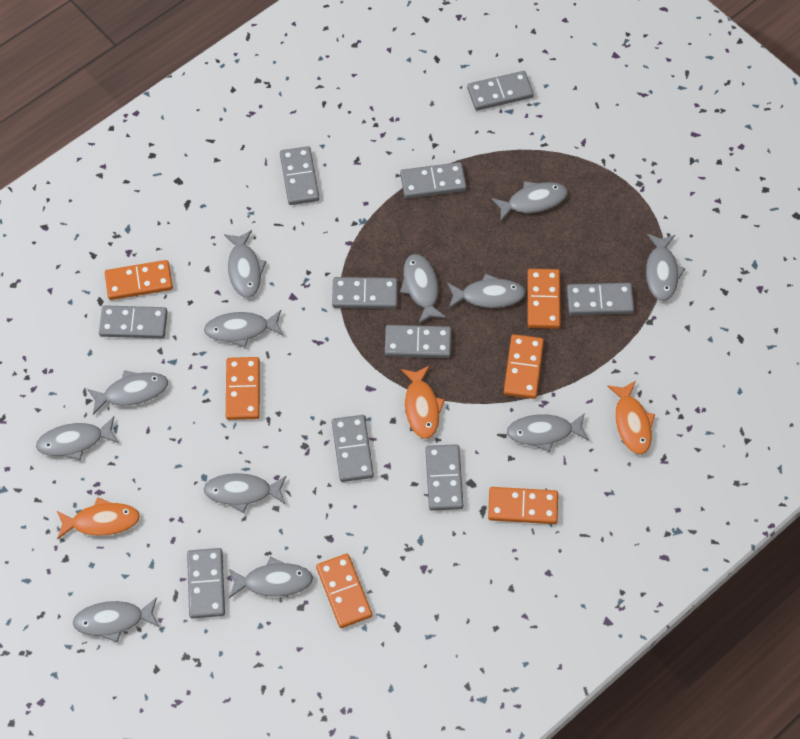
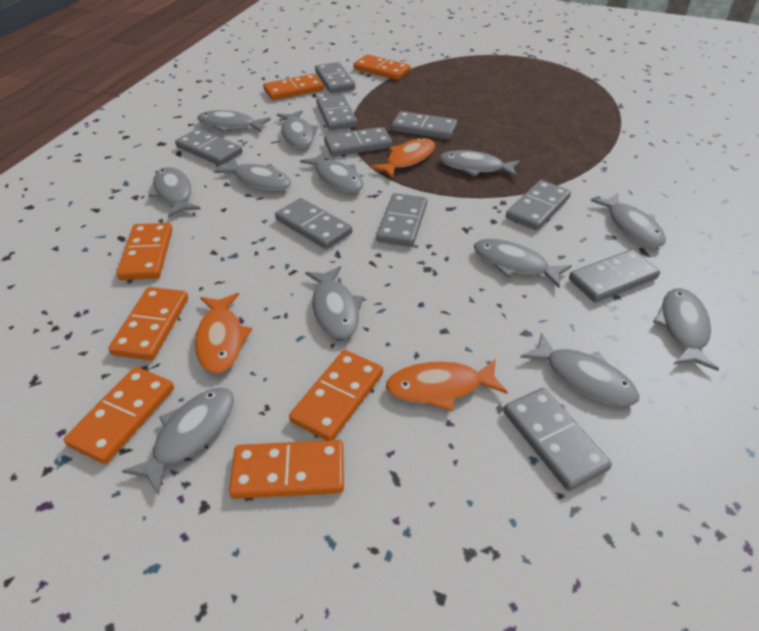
orange domino: 6 -> 7

